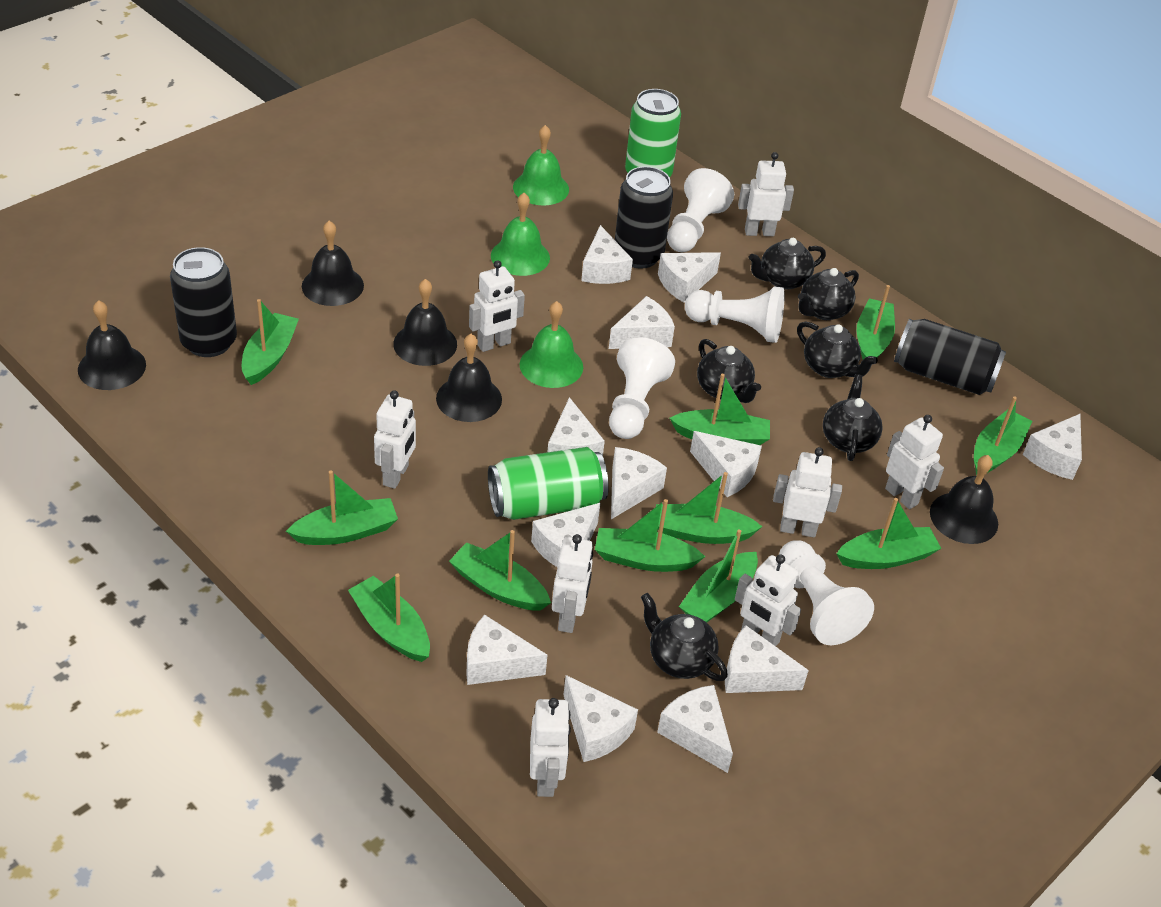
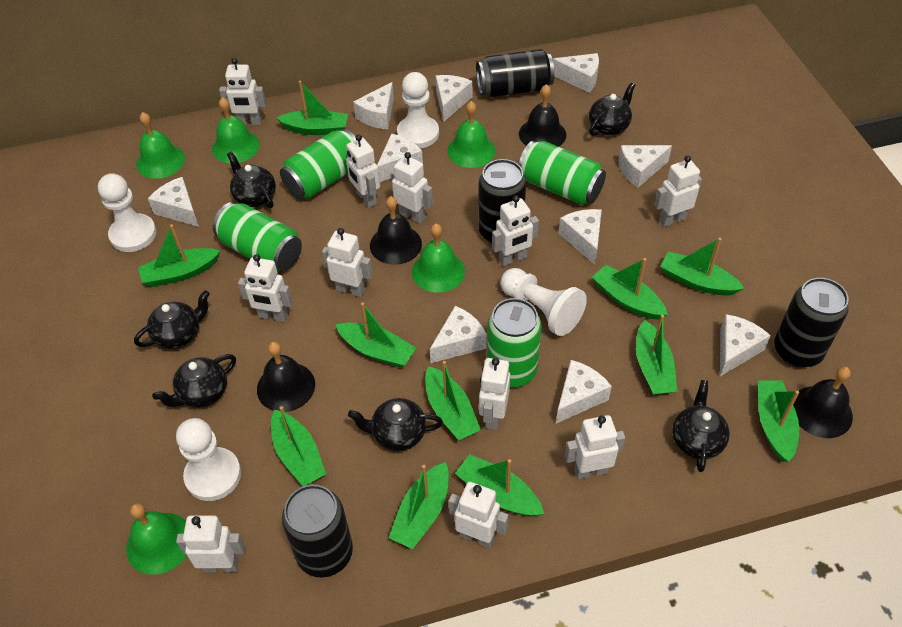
black bell: 5 -> 4
black can: 3 -> 4
green bell: 3 -> 5
green can: 2 -> 4
white cheese: 12 -> 10
white robot: 8 -> 11

